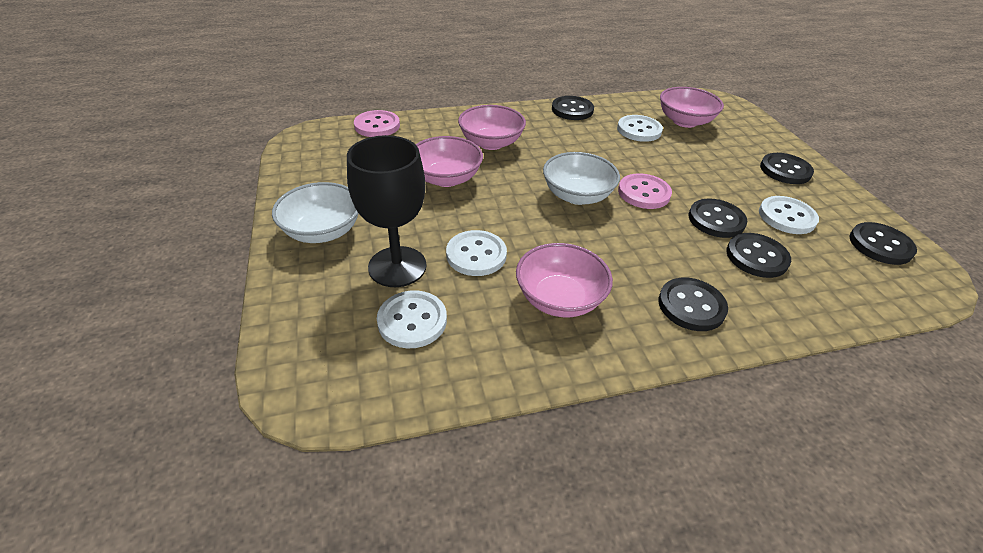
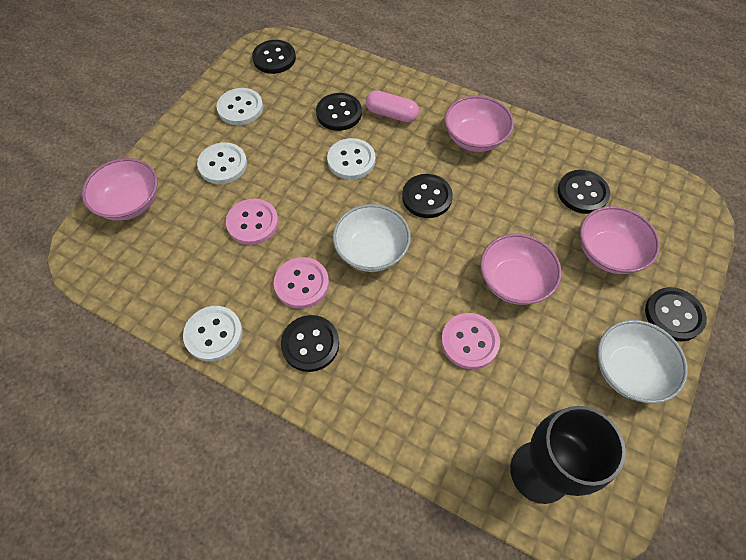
pink button: 2 -> 3
pink capsule: 0 -> 1

